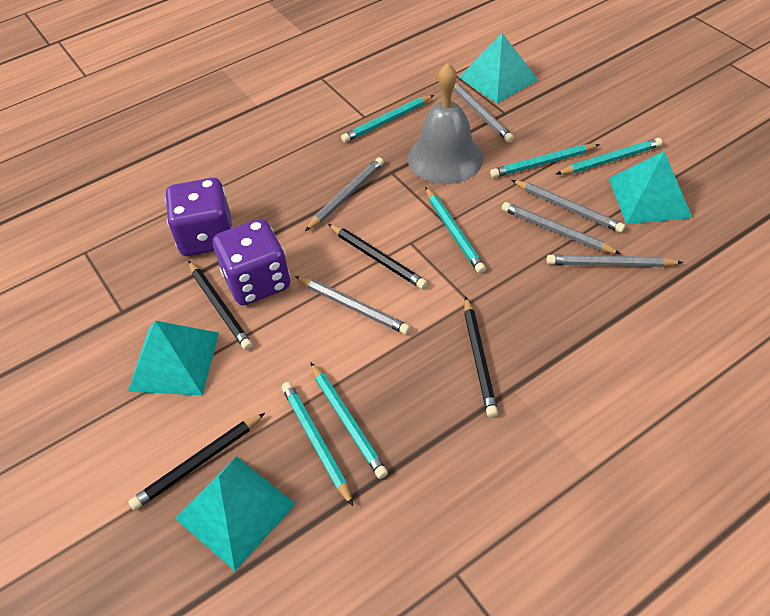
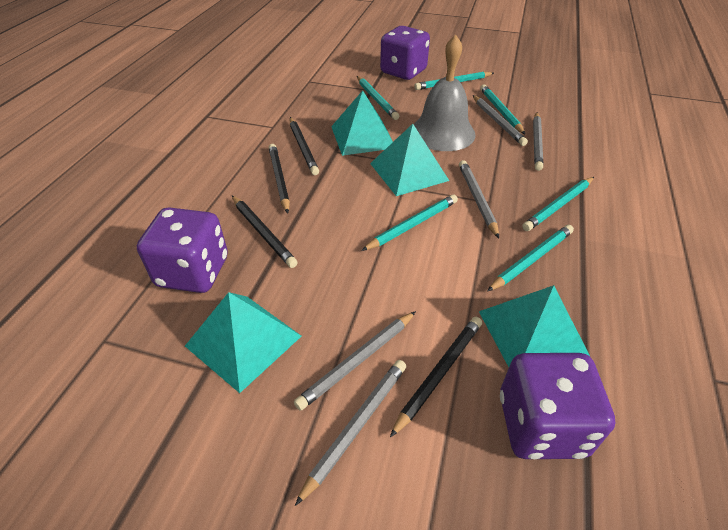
grey pencil: 6 -> 5
purple dice: 2 -> 3

